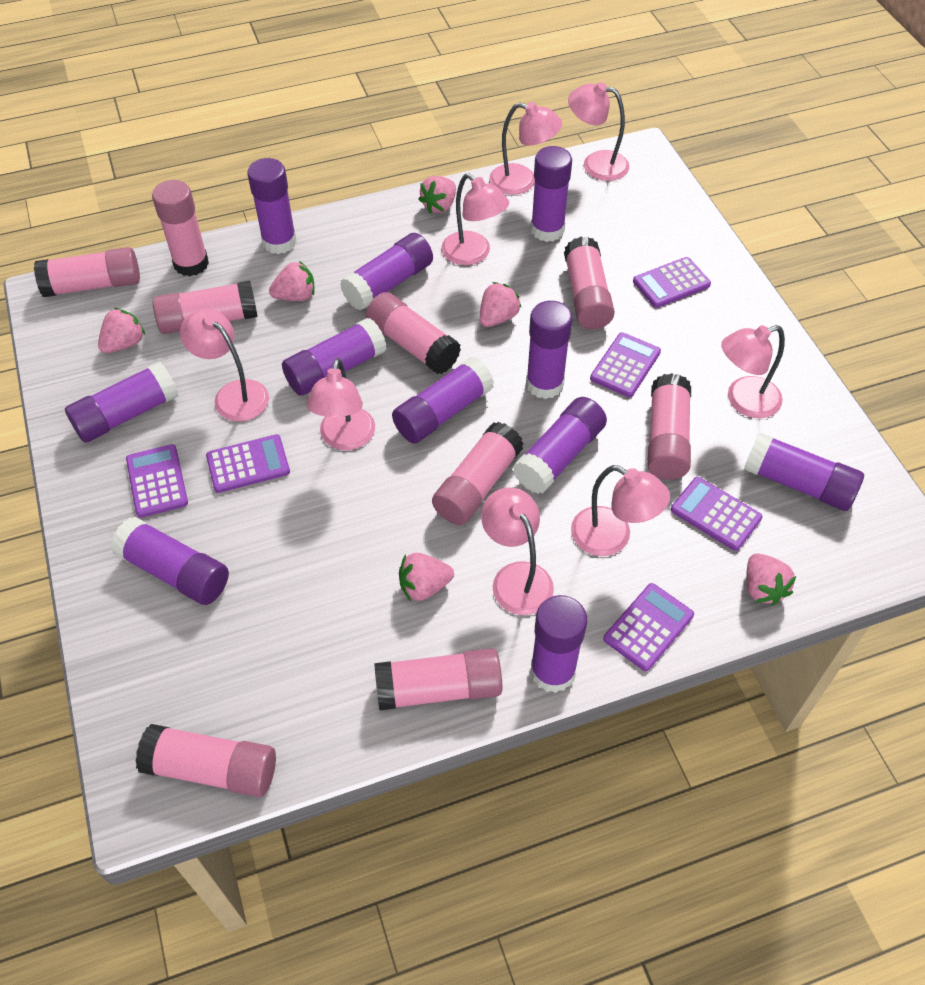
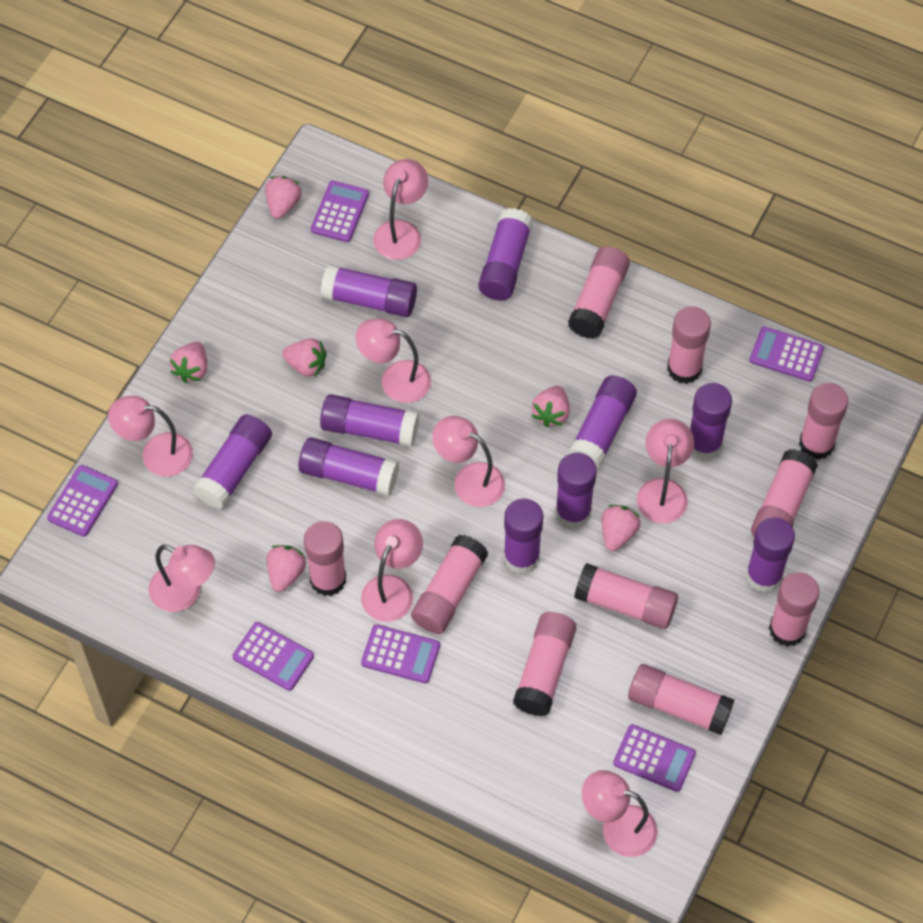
pink glue stick: 9 -> 10
purple glue stick: 11 -> 10

